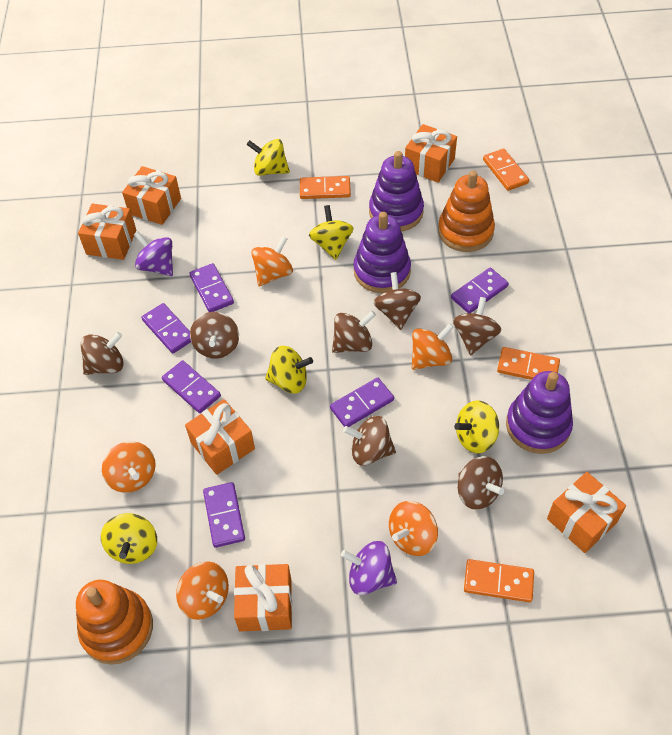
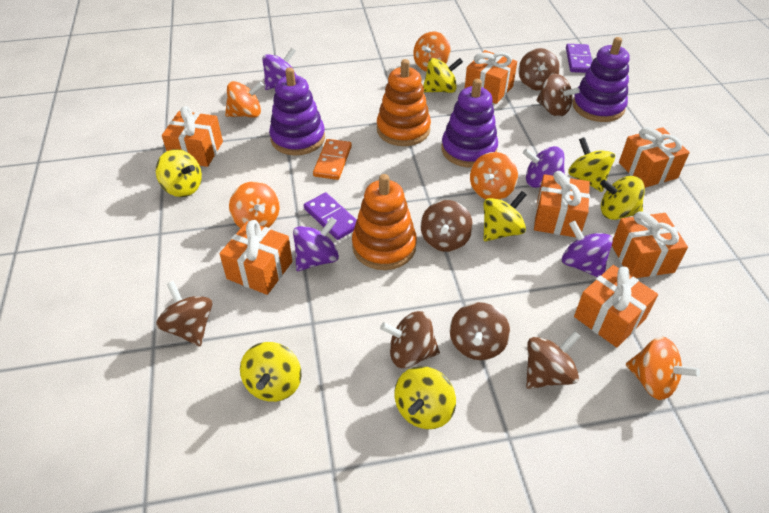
orange domino: 4 -> 1
orange gift: 6 -> 7
purple domino: 6 -> 2
purple spinning top: 2 -> 4
yellow spinning top: 5 -> 7

